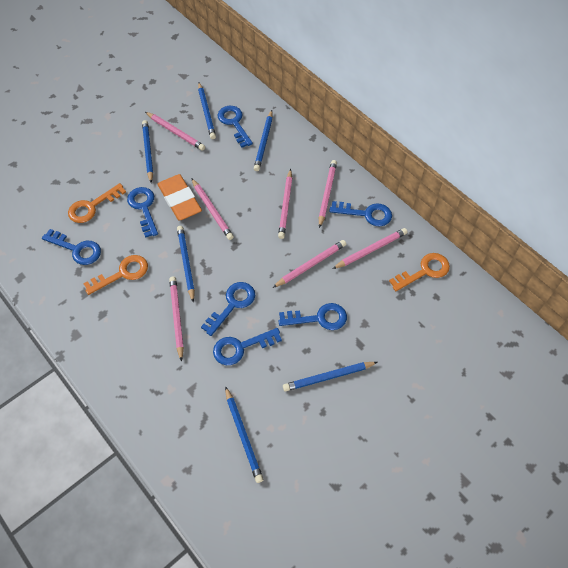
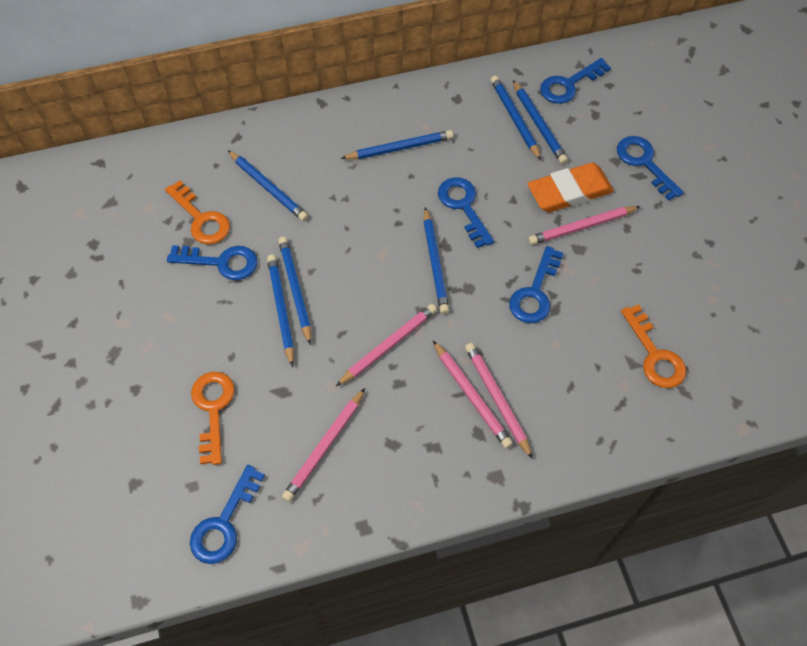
blue key: 7 -> 6
blue pencil: 6 -> 7
pink pencil: 7 -> 5

